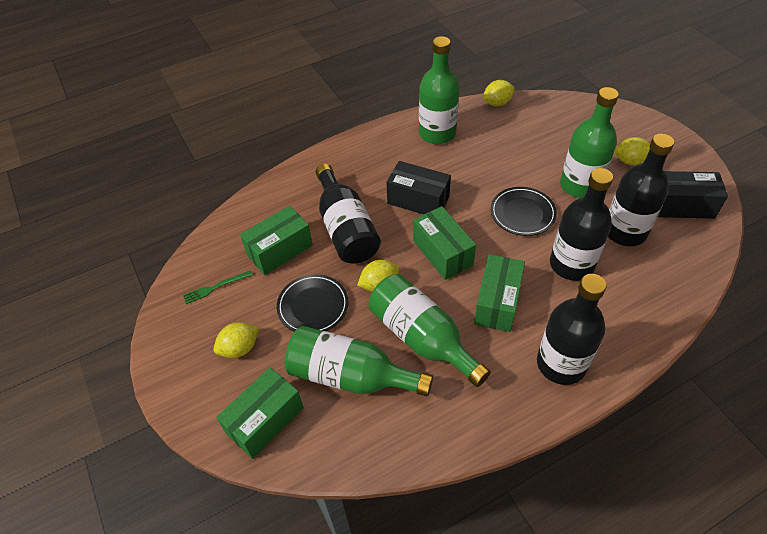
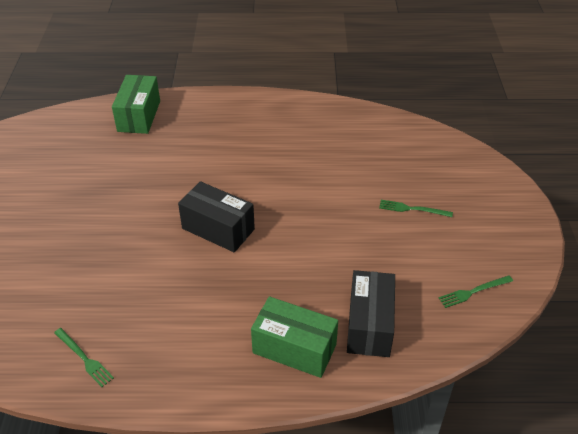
black bottle: 4 -> 0
black plate: 2 -> 0
green bottle: 4 -> 0
green box: 4 -> 2
green fork: 1 -> 3
yellow lemon: 4 -> 0

